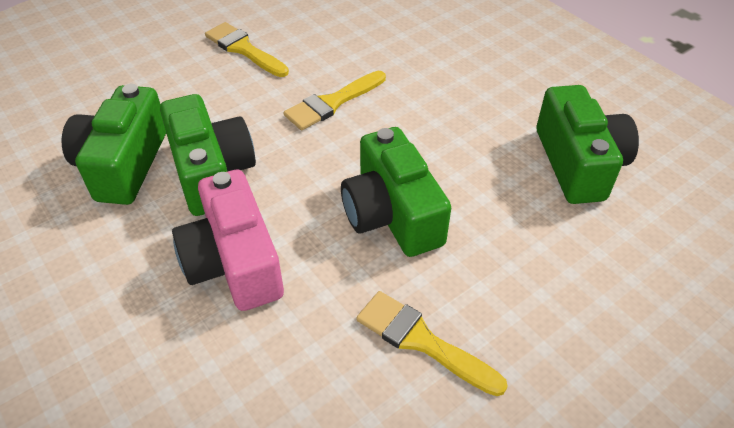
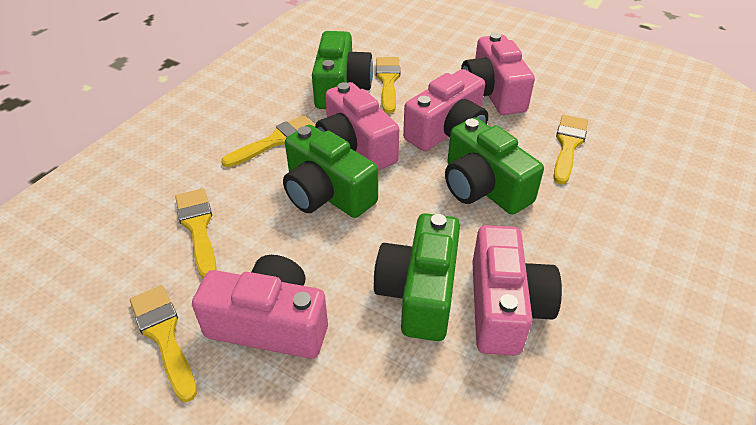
pink camera: 1 -> 5
yellow brush: 3 -> 5

